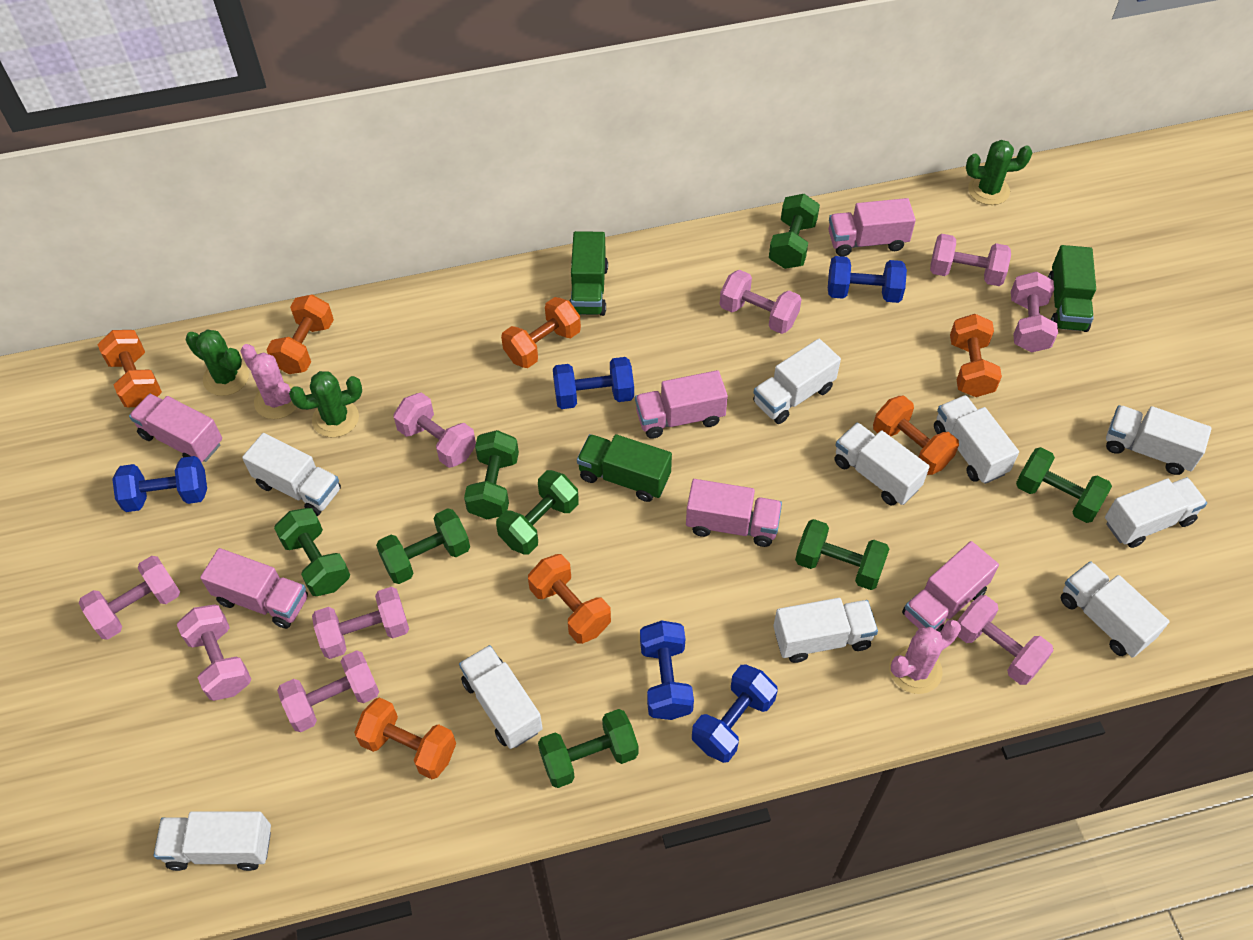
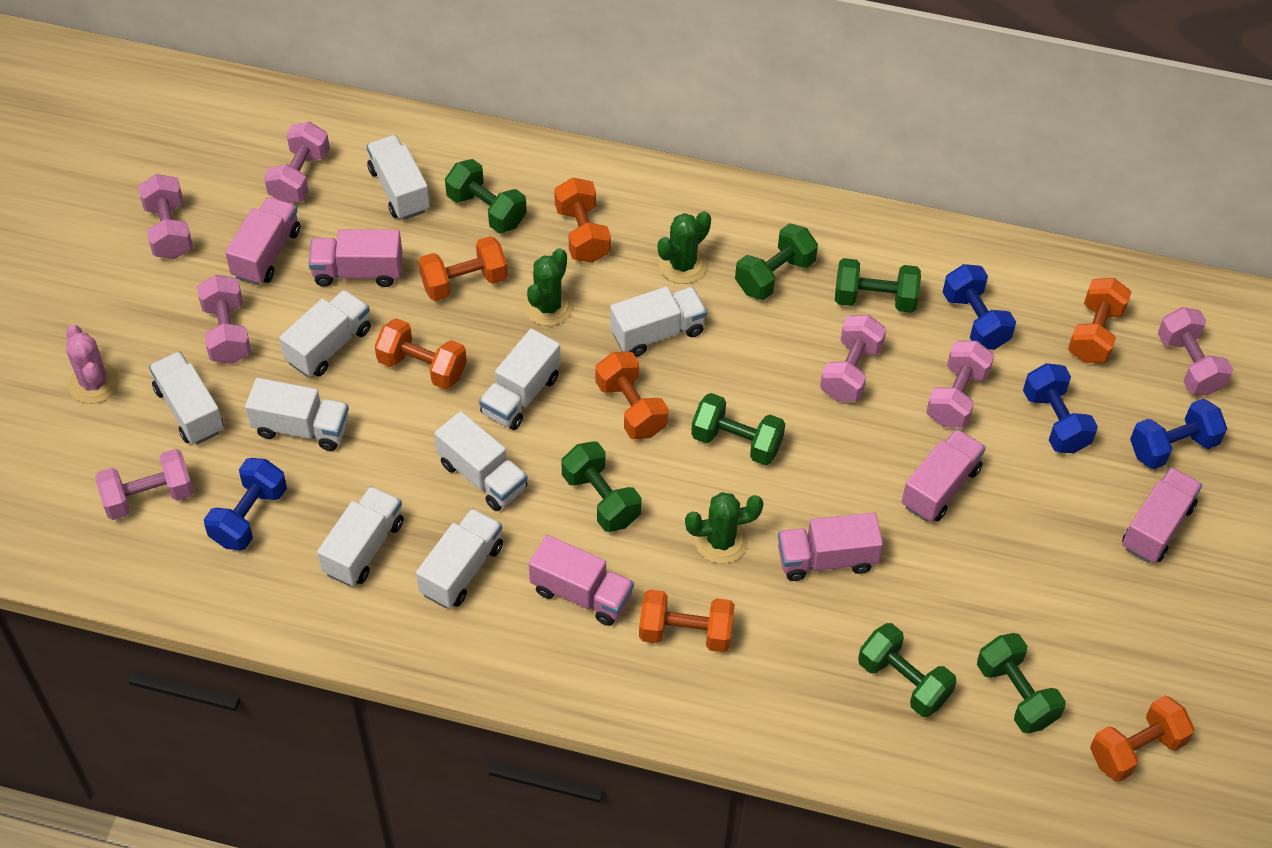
blue dumbbell: 5 -> 4
green dumbbell: 8 -> 7
green truck: 3 -> 0
pink cactus: 2 -> 1
pink dumbbell: 9 -> 7
white truck: 10 -> 9

